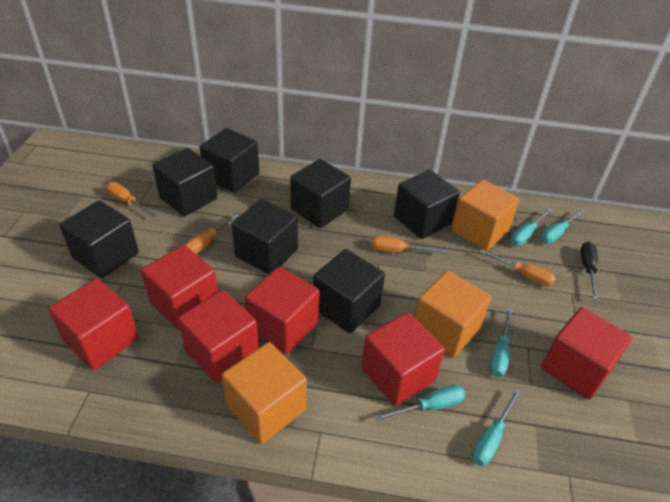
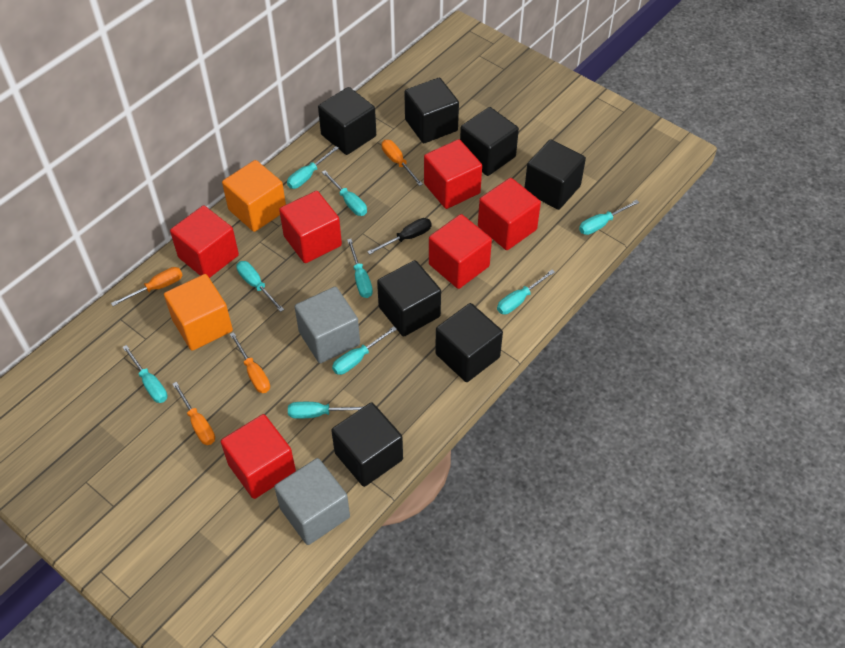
grey cube: 0 -> 2
orange cube: 3 -> 2
turquoise screwdriver: 5 -> 9

